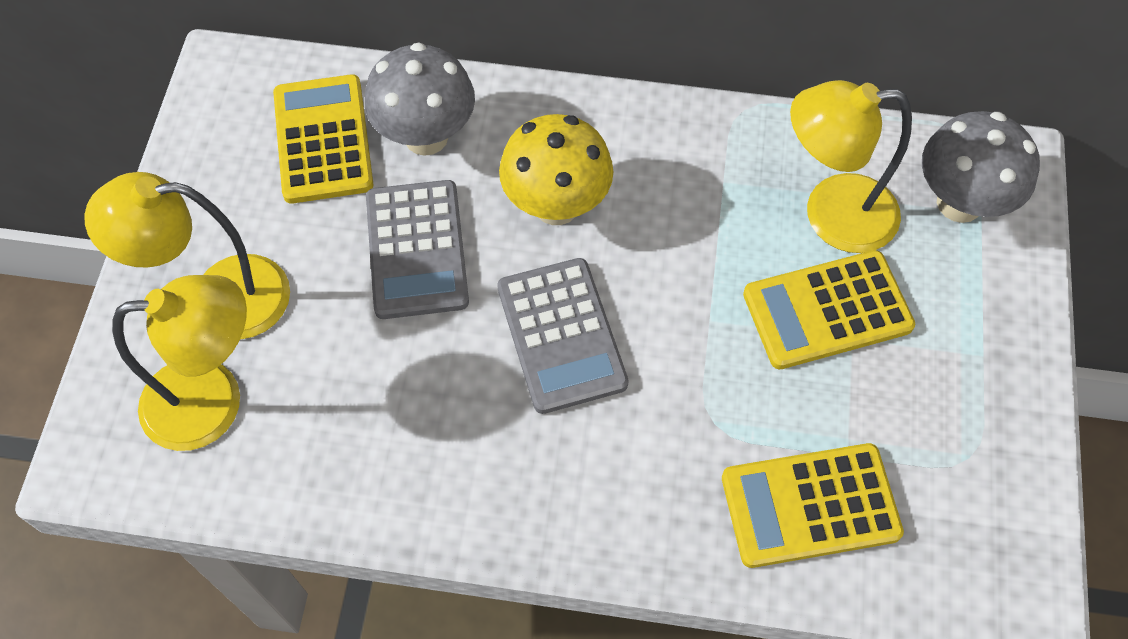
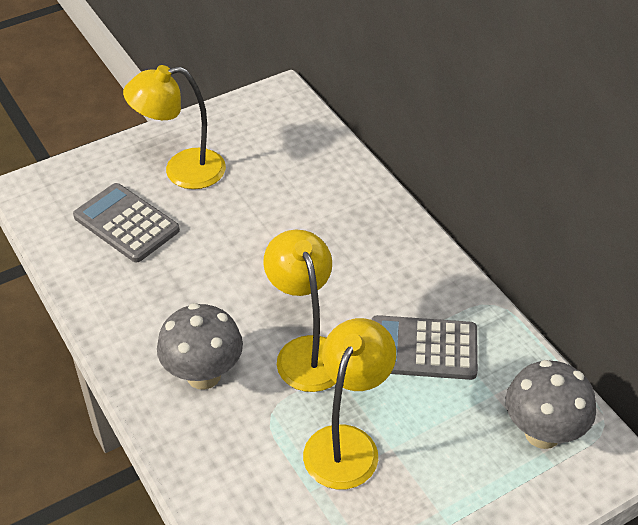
yellow calculator: 3 -> 0
yellow mushroom: 1 -> 0

